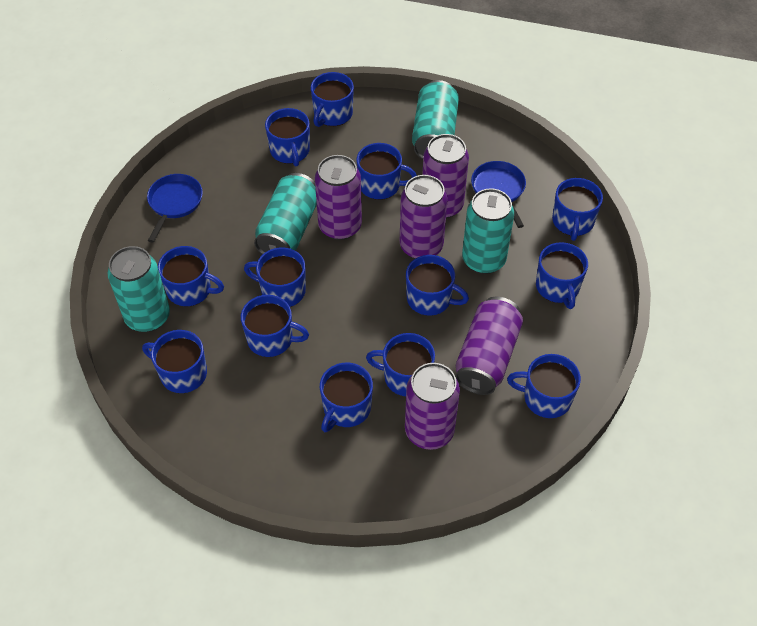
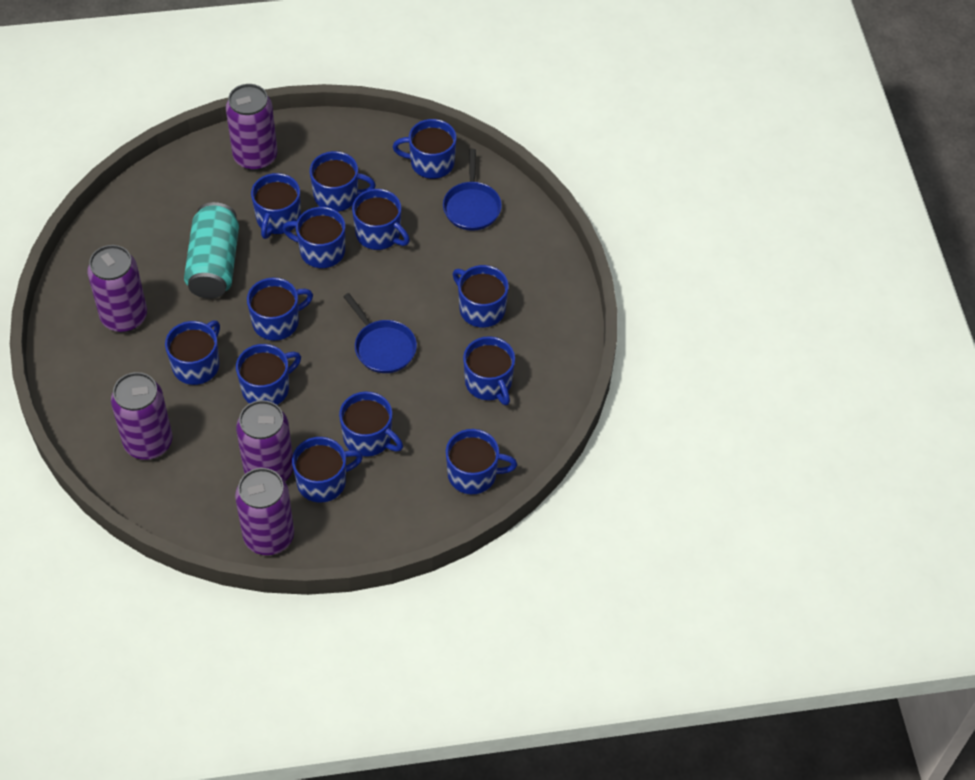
turquoise can: 4 -> 1

